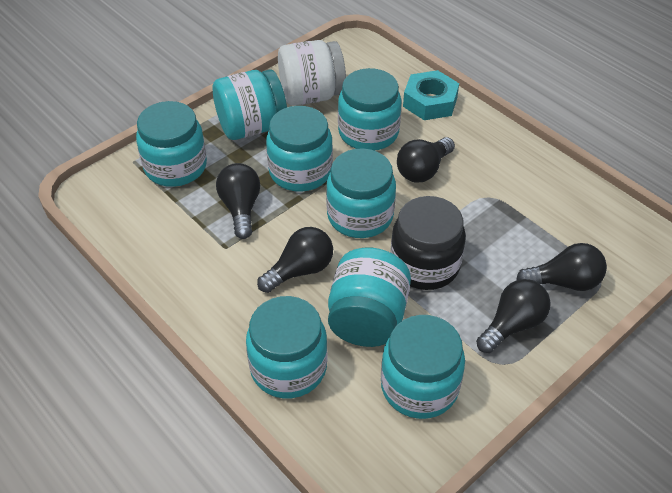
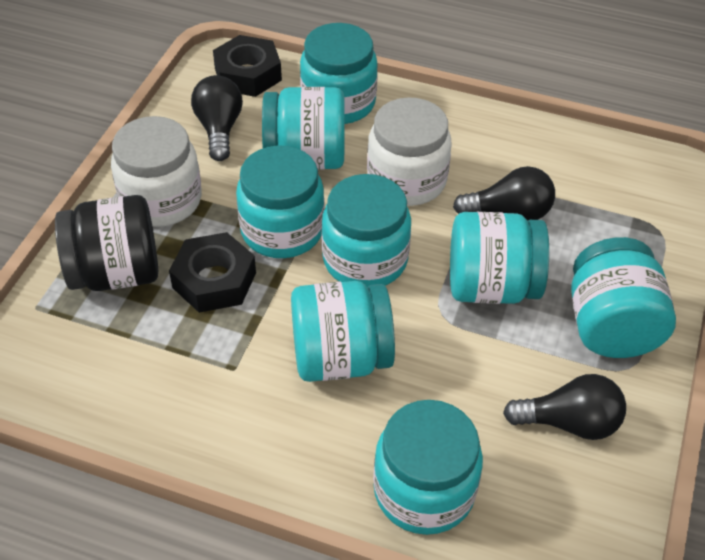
black light bulb: 5 -> 3
black nut: 0 -> 2
turquoise nut: 1 -> 0
white jar: 1 -> 2

